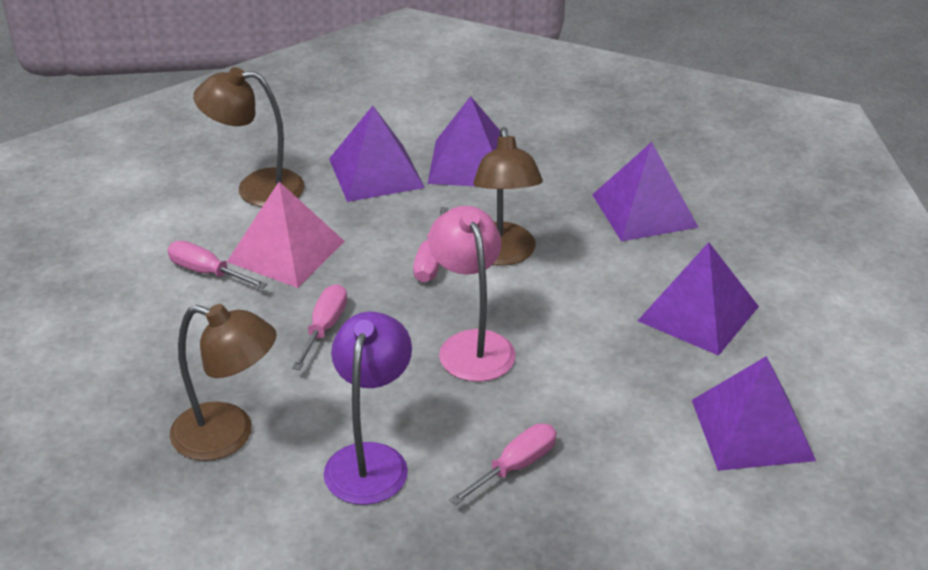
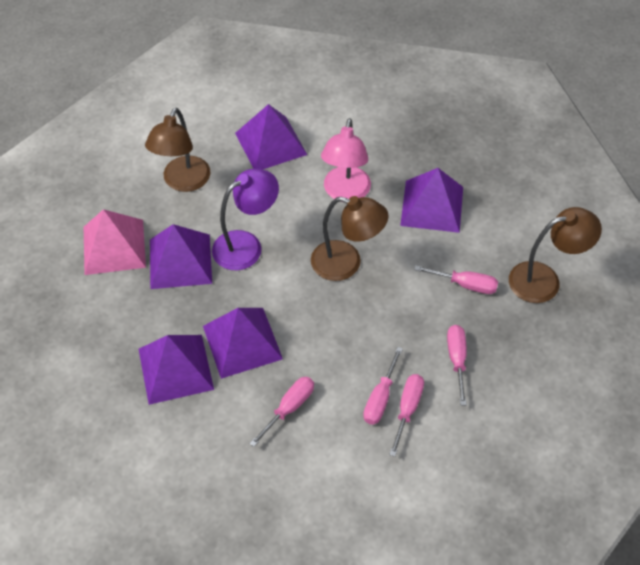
pink screwdriver: 4 -> 5

